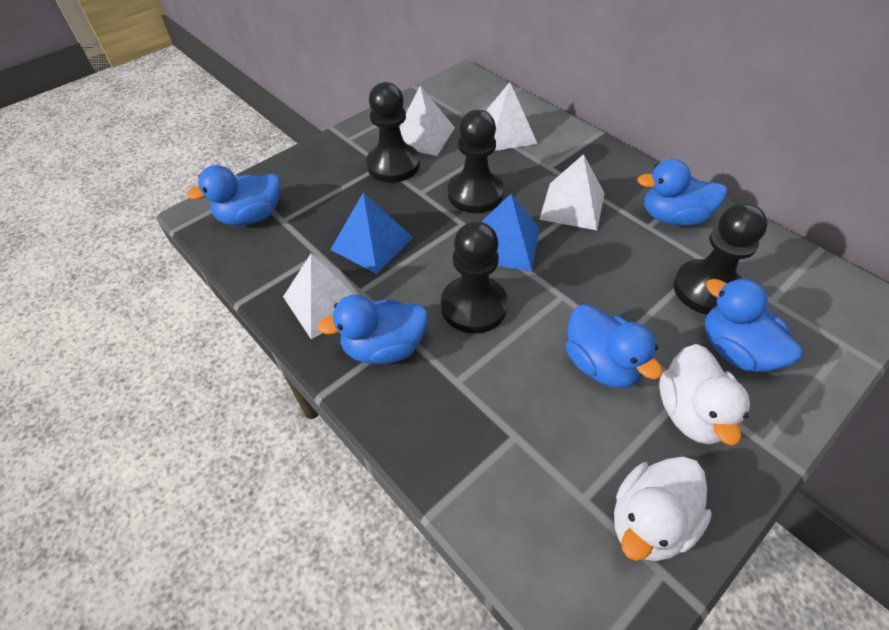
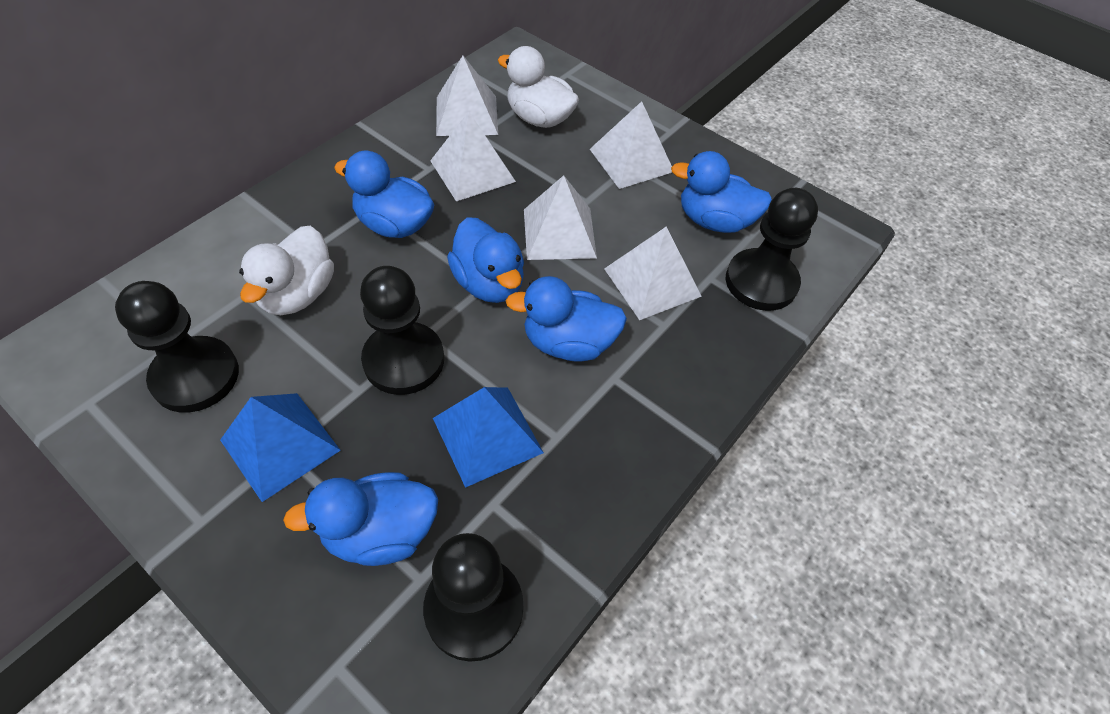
white pyramid: 4 -> 5

